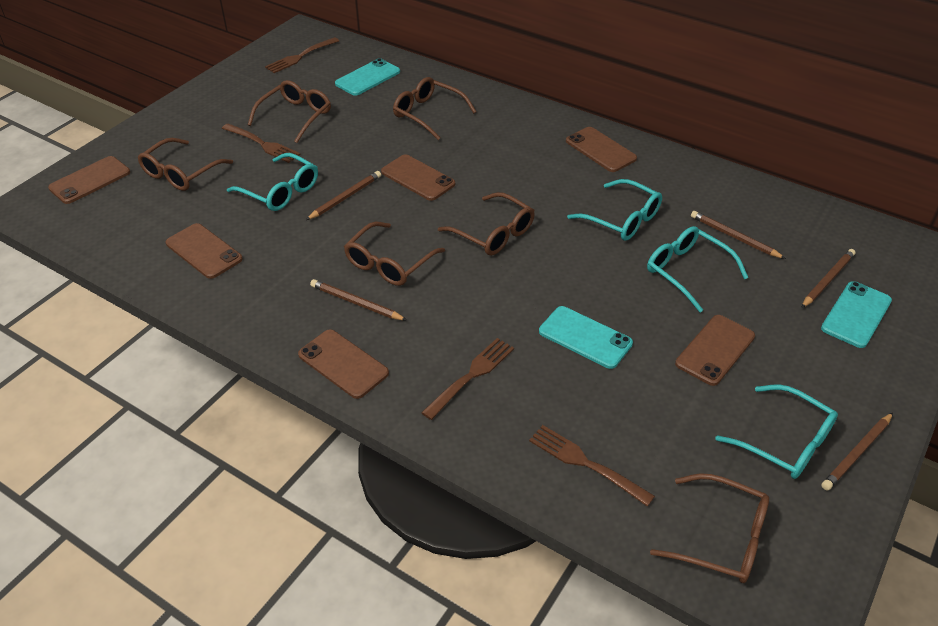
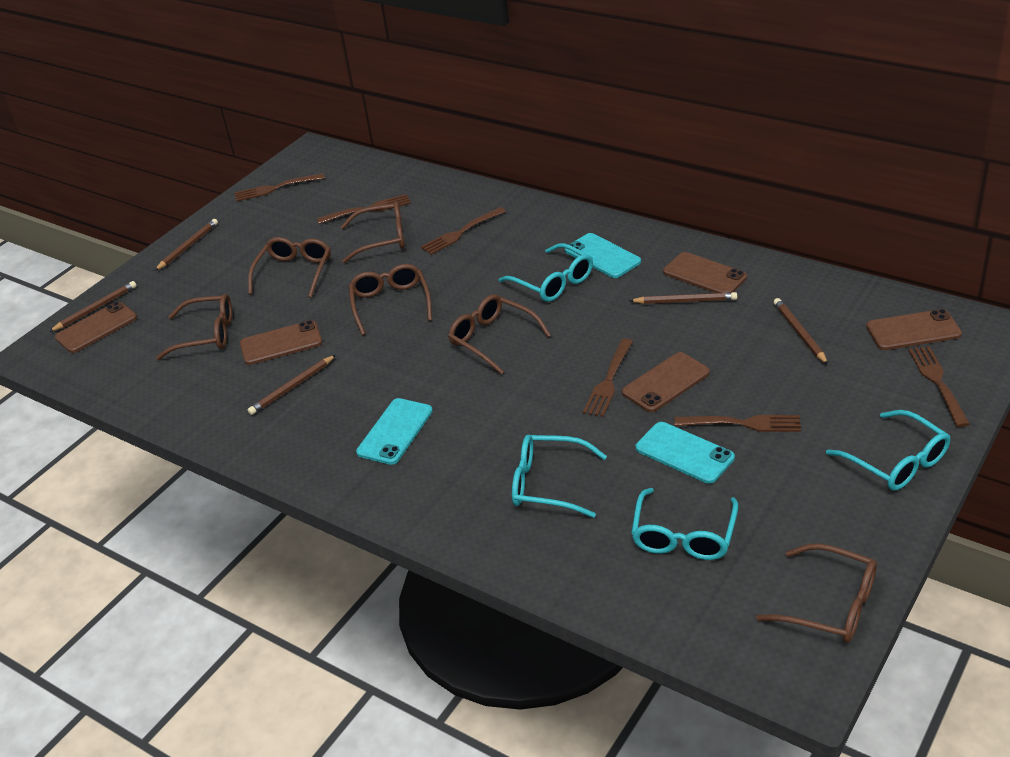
brown fork: 4 -> 6
brown phone: 6 -> 5

